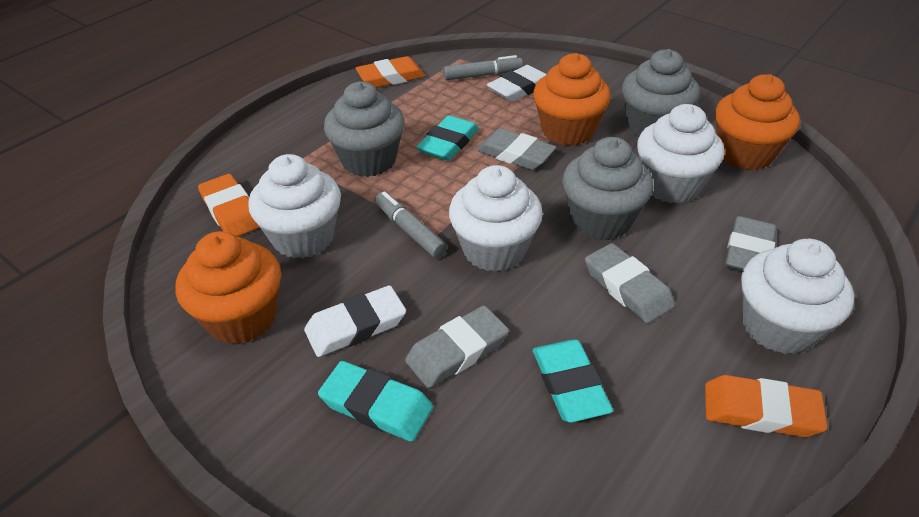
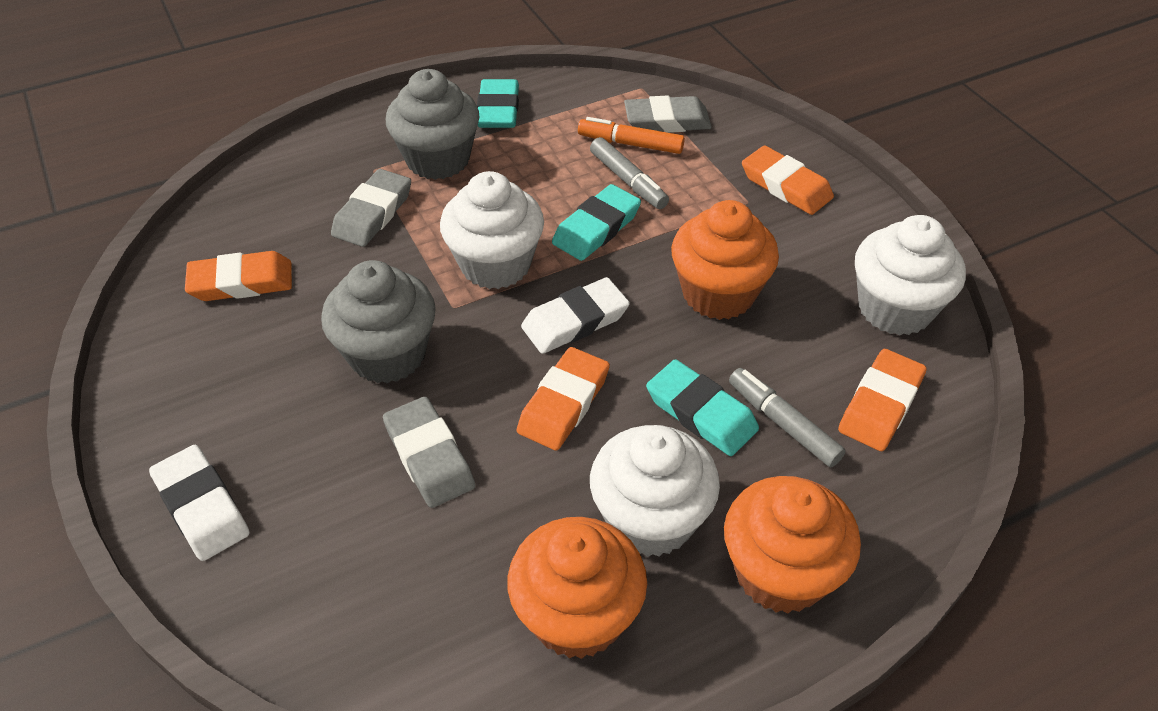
grey cupcake: 3 -> 2
grey eraser: 4 -> 3
orange eraser: 3 -> 4
orange marker: 0 -> 1
white cupcake: 4 -> 3

